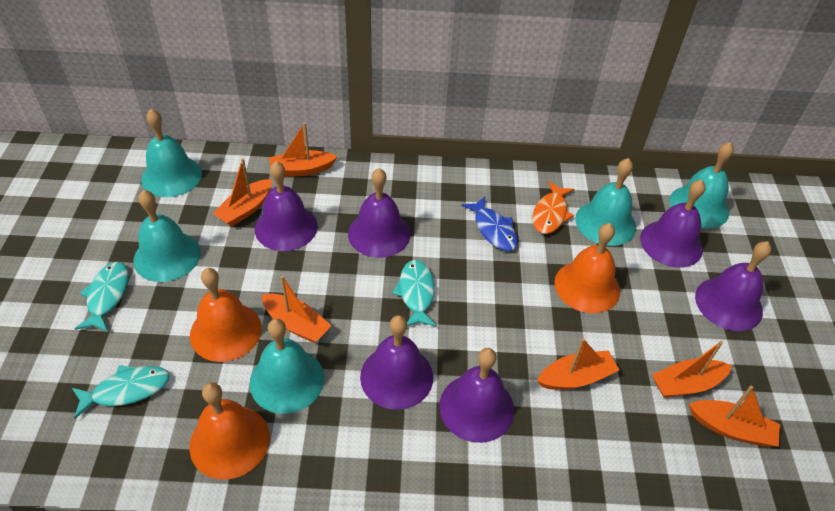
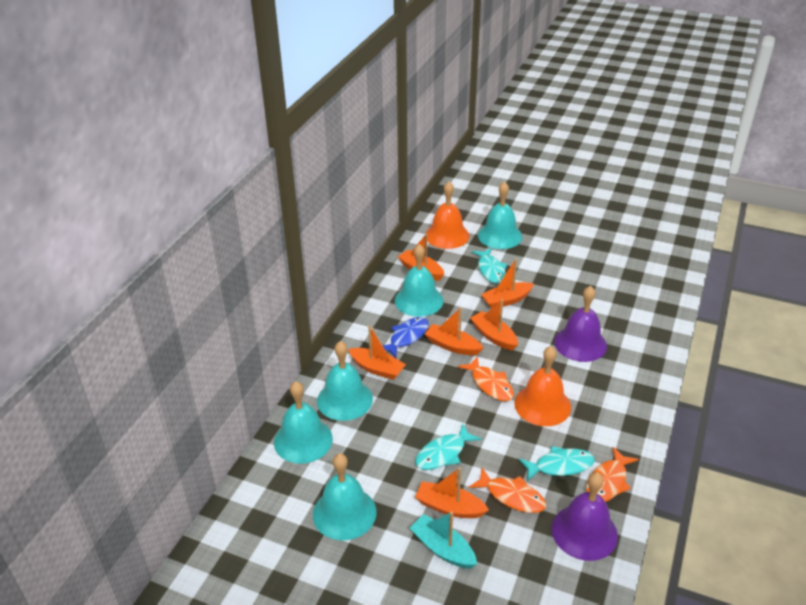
orange bell: 3 -> 2
orange fish: 1 -> 3
purple bell: 6 -> 2
turquoise boat: 0 -> 1

